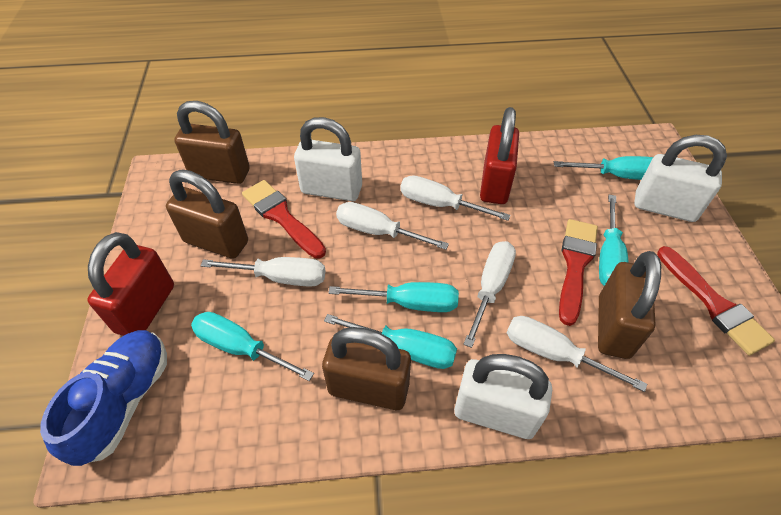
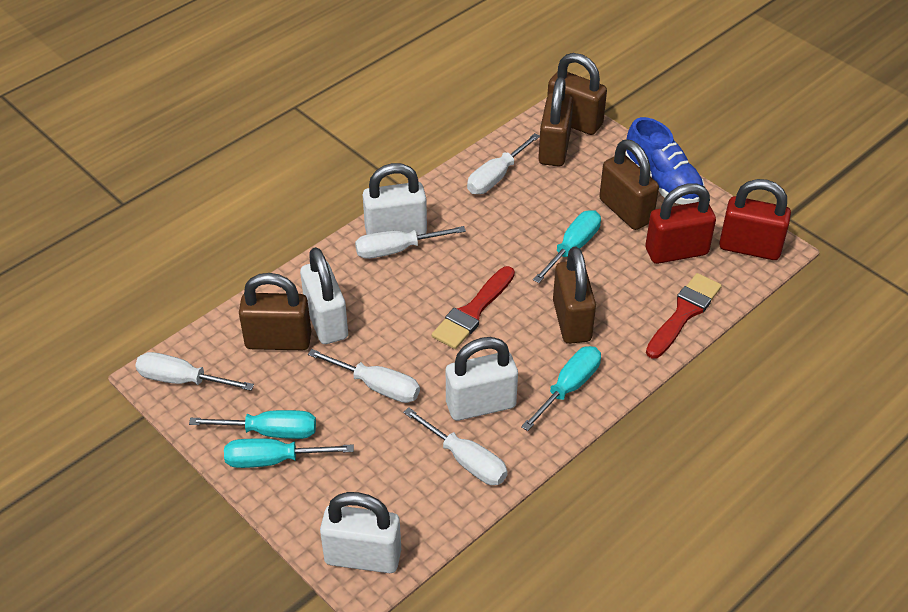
brown padlock: 4 -> 5
red brush: 3 -> 2
turquoise screwdriver: 5 -> 4
white padlock: 3 -> 4

